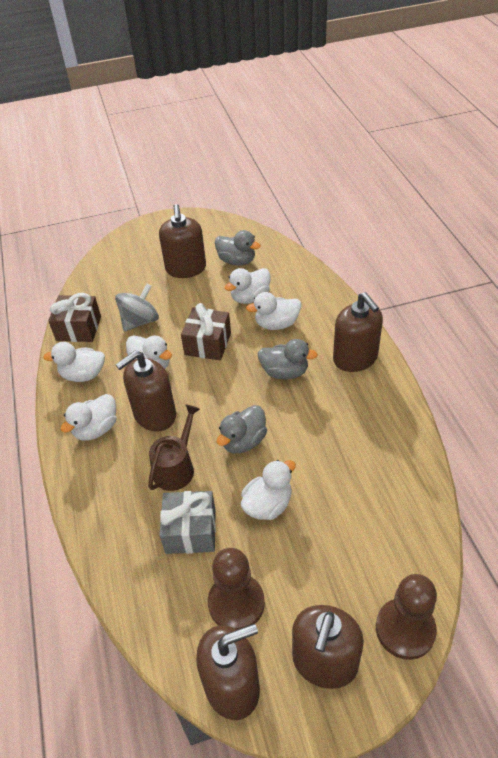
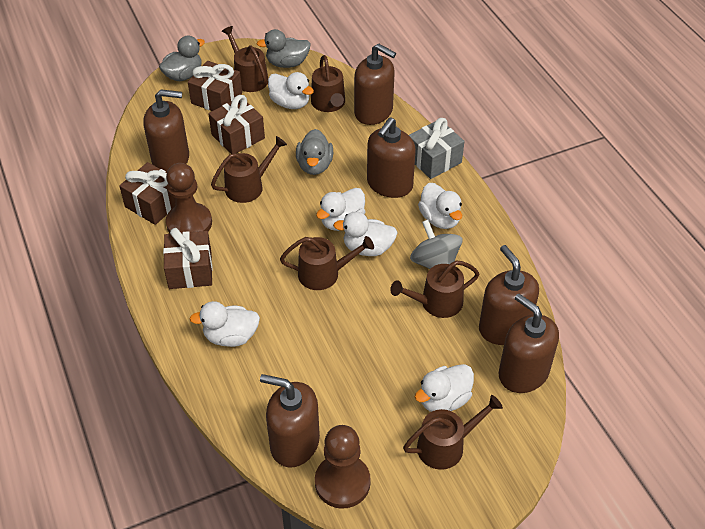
brown gift: 2 -> 4
brown soap dispenser: 5 -> 6
brown watering can: 1 -> 6

